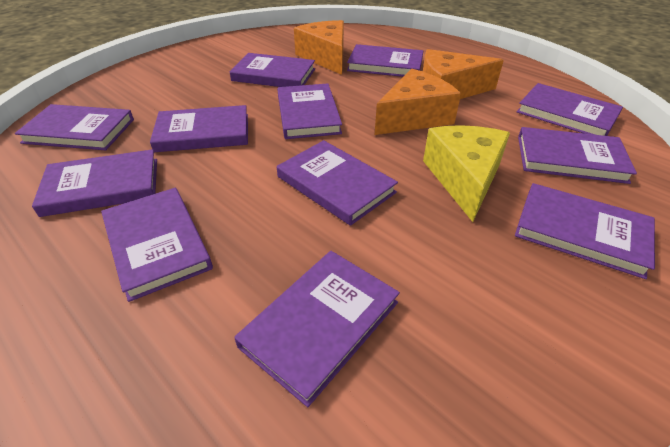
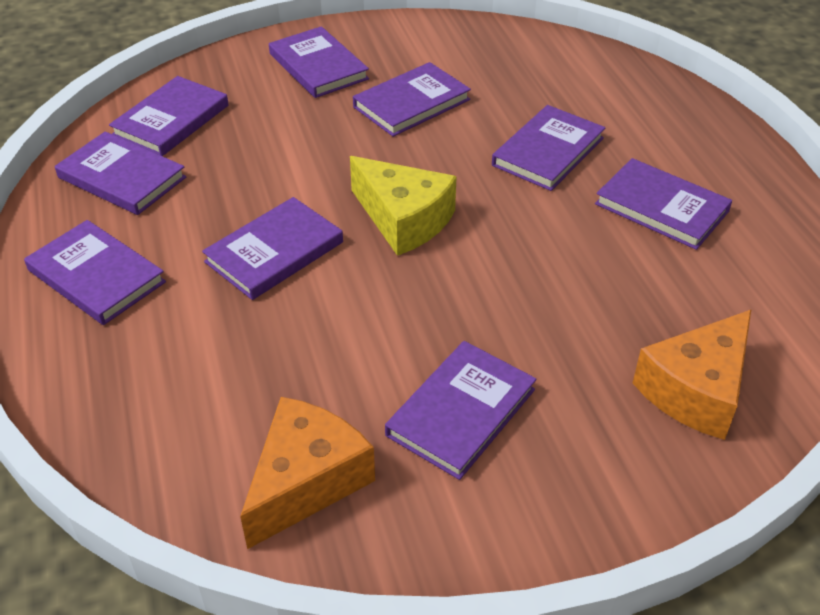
orange cheese: 3 -> 2
purple book: 12 -> 9

